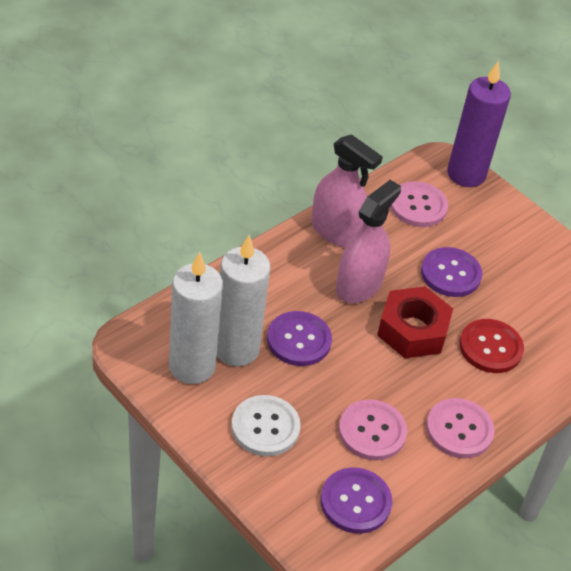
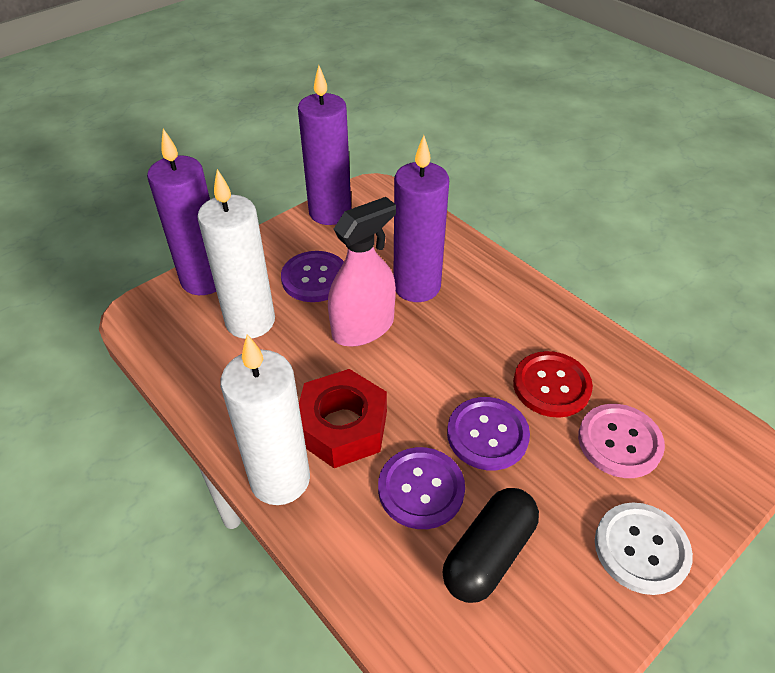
black capsule: 0 -> 1
pink button: 3 -> 1
pink spray bottle: 2 -> 1
purple candle: 1 -> 3

